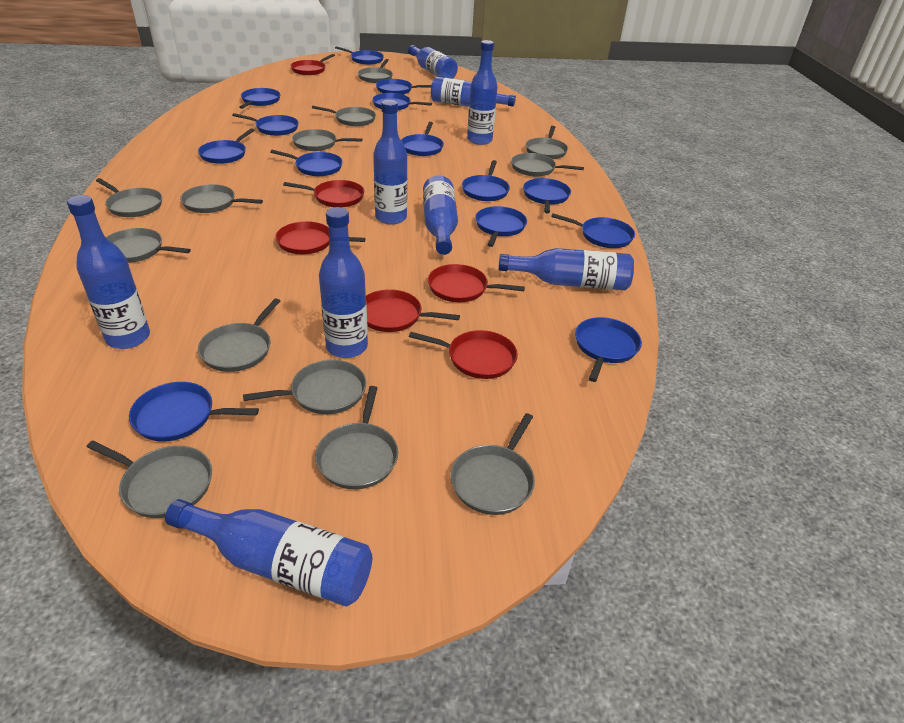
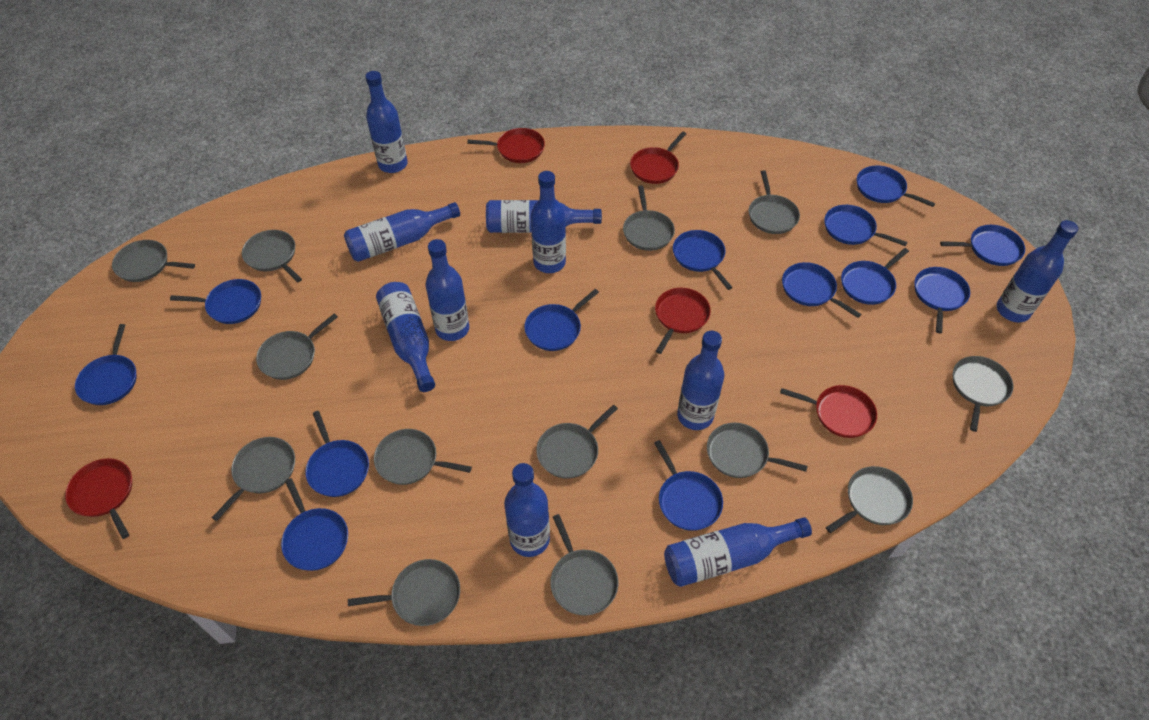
blue bottle: 9 -> 10
blue pan: 14 -> 13
red pan: 6 -> 5

